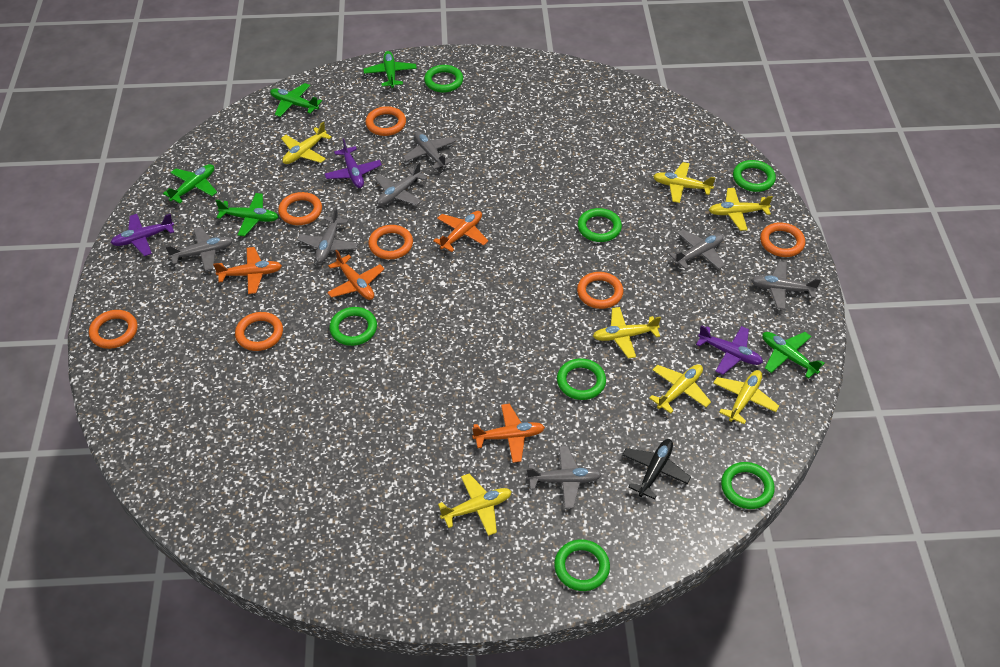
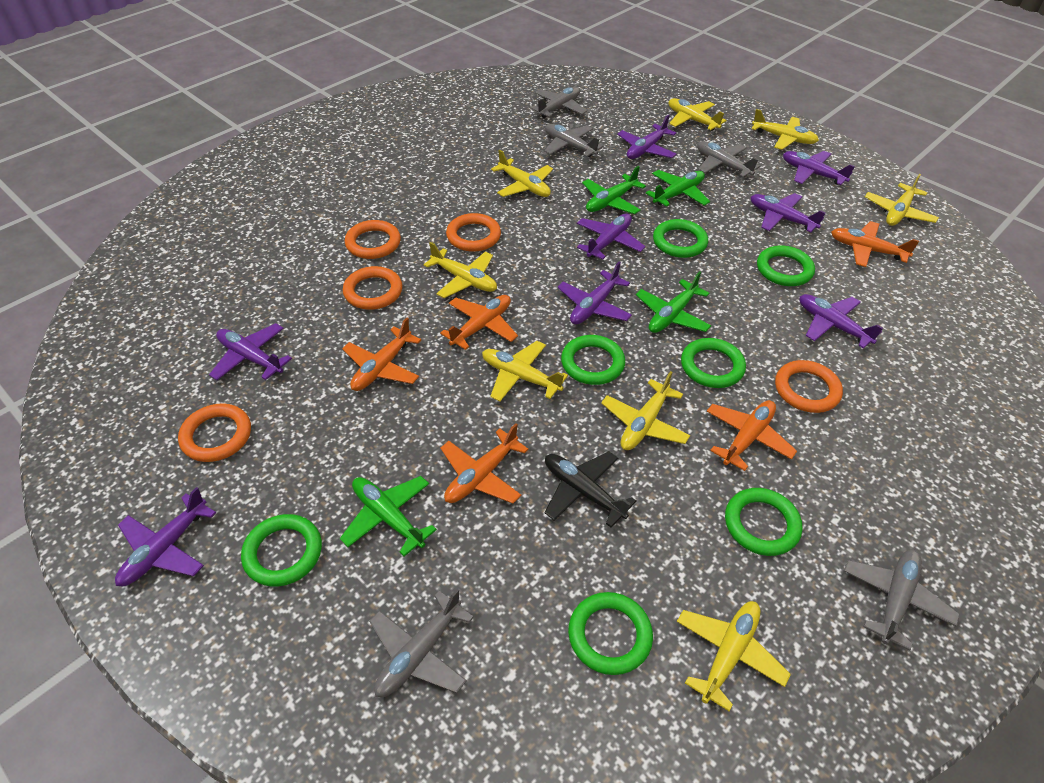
green plane: 5 -> 4
grey plane: 7 -> 5
orange plane: 4 -> 5
orange ring: 7 -> 5
purple plane: 3 -> 8
yellow plane: 7 -> 8

